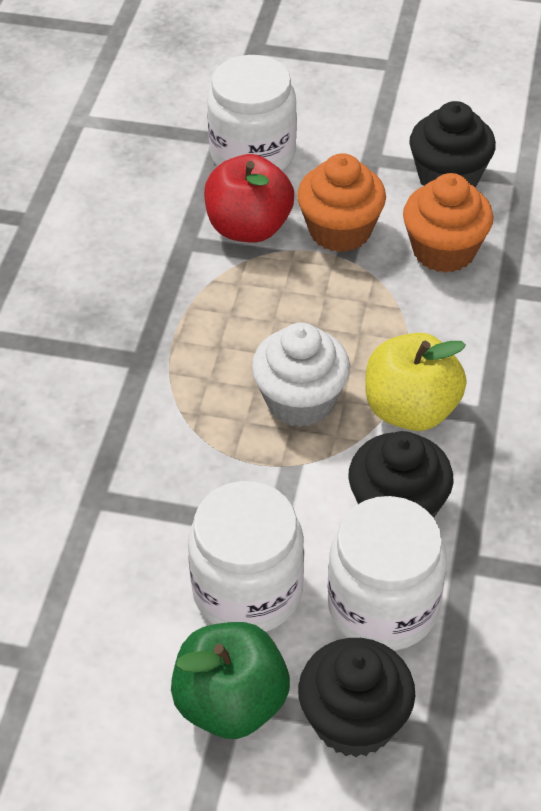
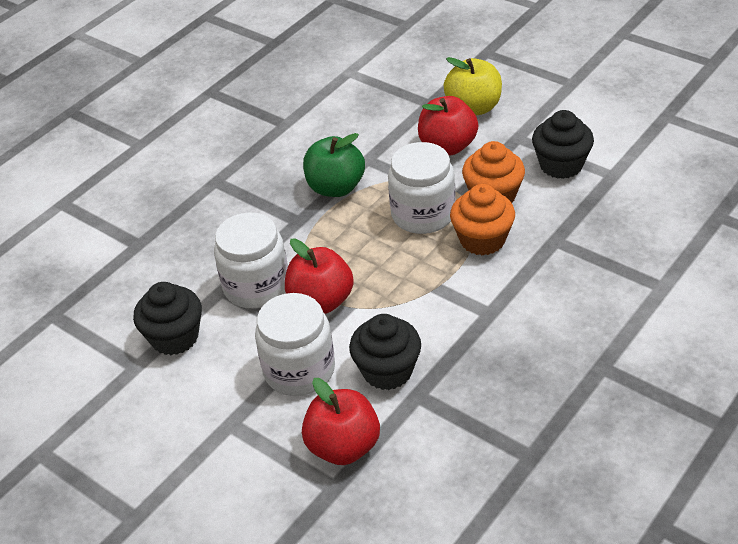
red apple: 1 -> 3
white cupcake: 1 -> 0

